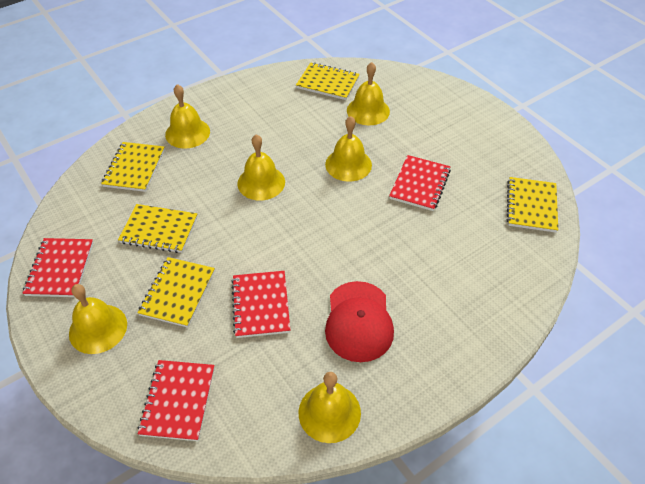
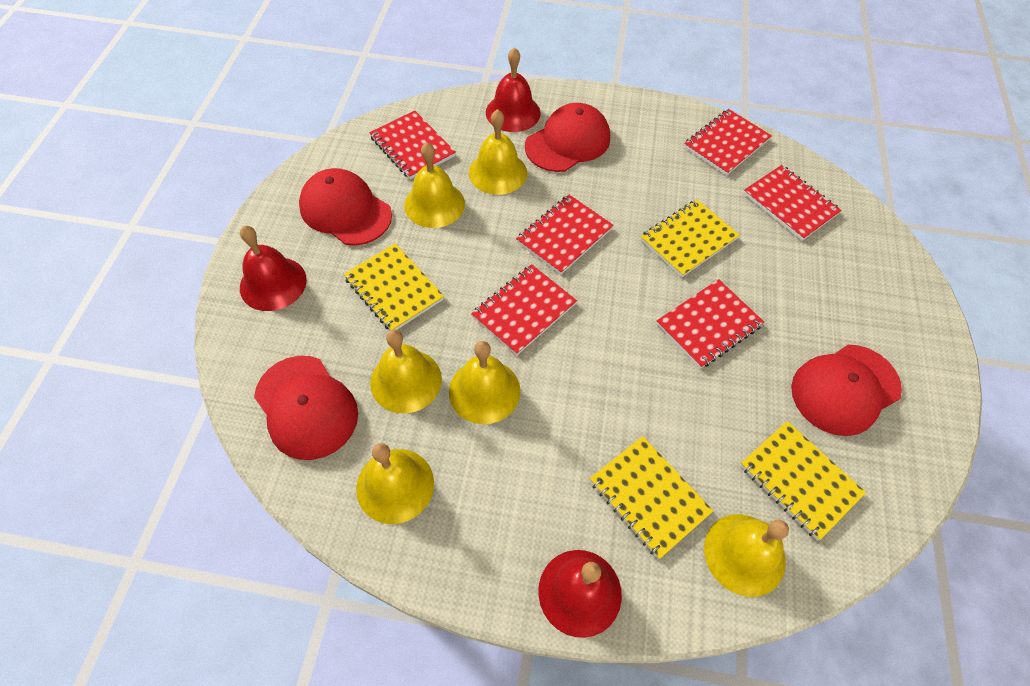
red bell: 0 -> 3
red cap: 1 -> 4
red notebook: 4 -> 6
yellow notebook: 5 -> 4

